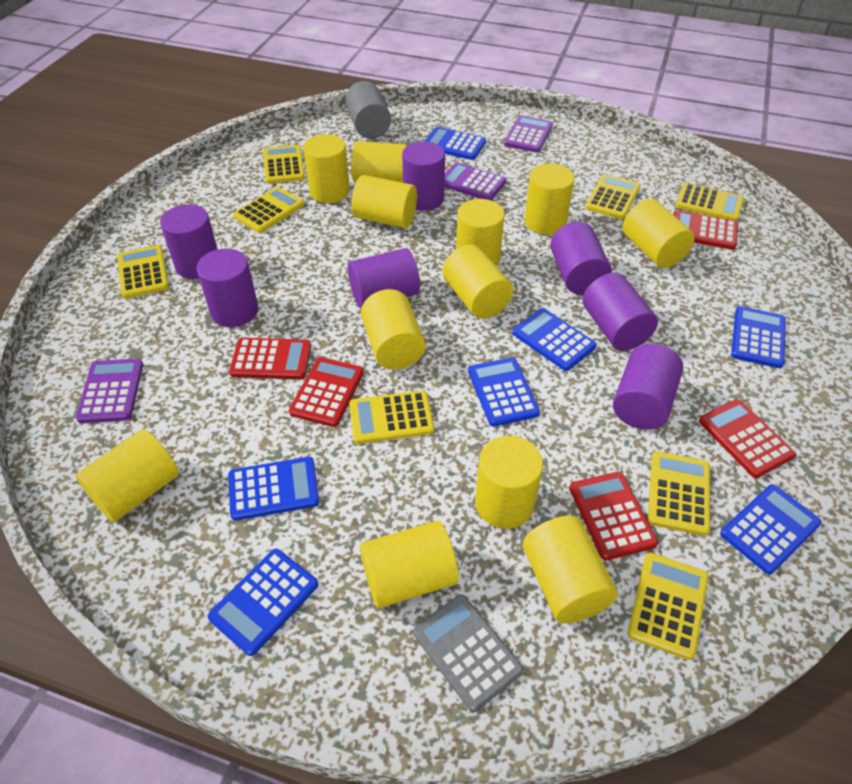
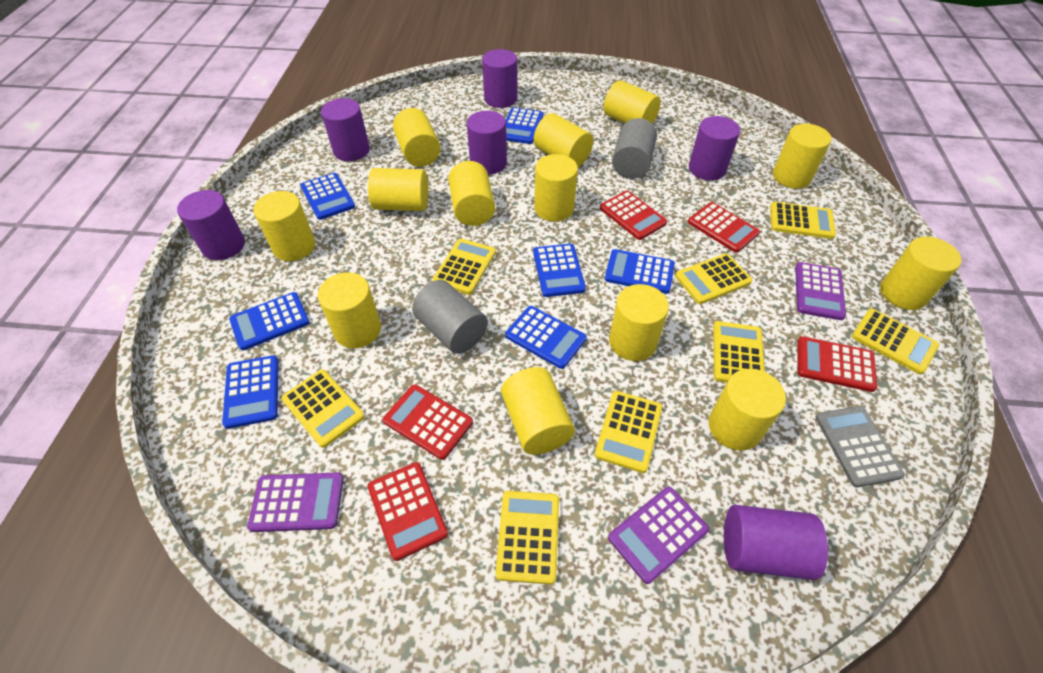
grey cylinder: 1 -> 2
purple cylinder: 7 -> 6
yellow cylinder: 12 -> 13

